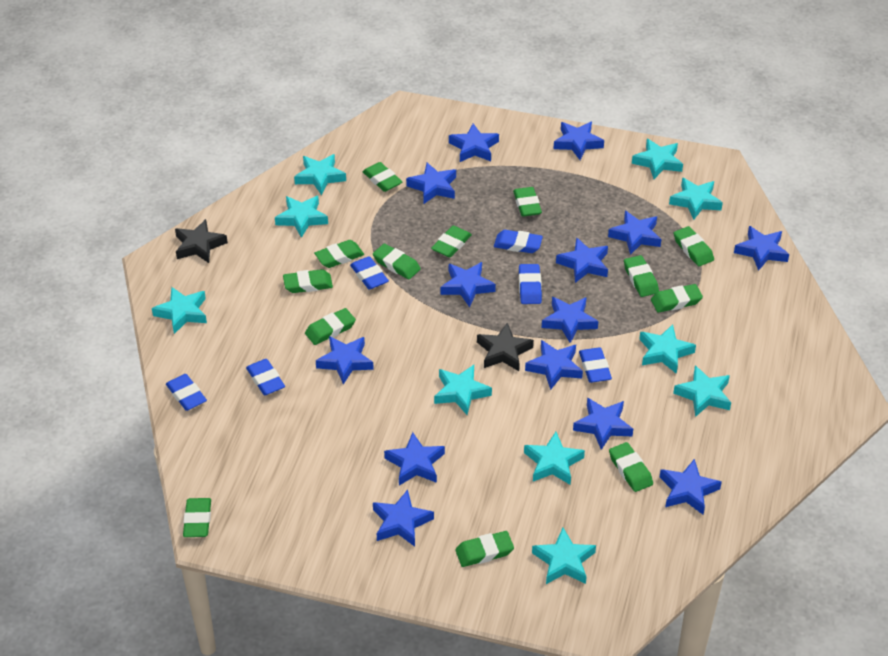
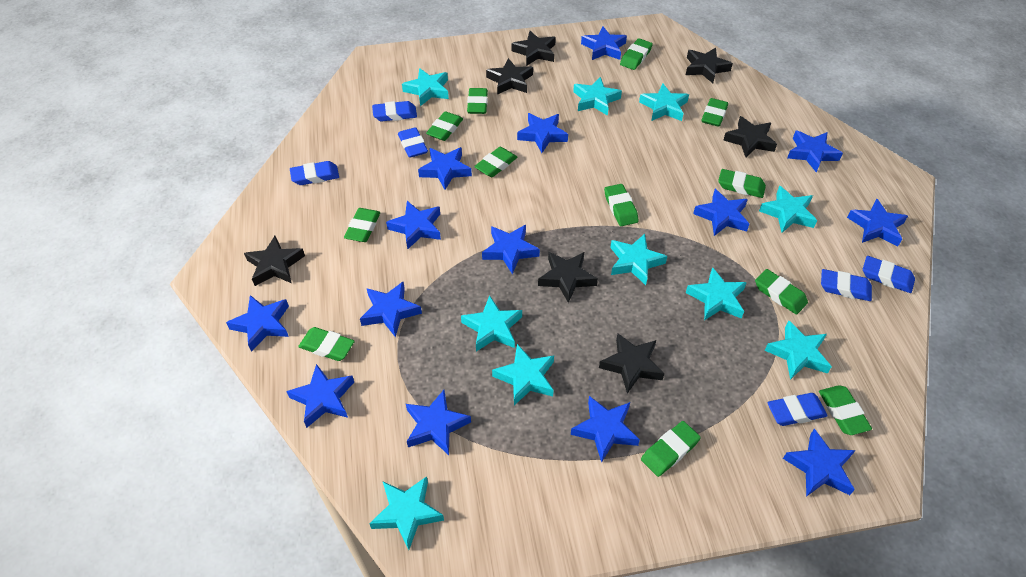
black star: 2 -> 7
green eraser: 13 -> 12

